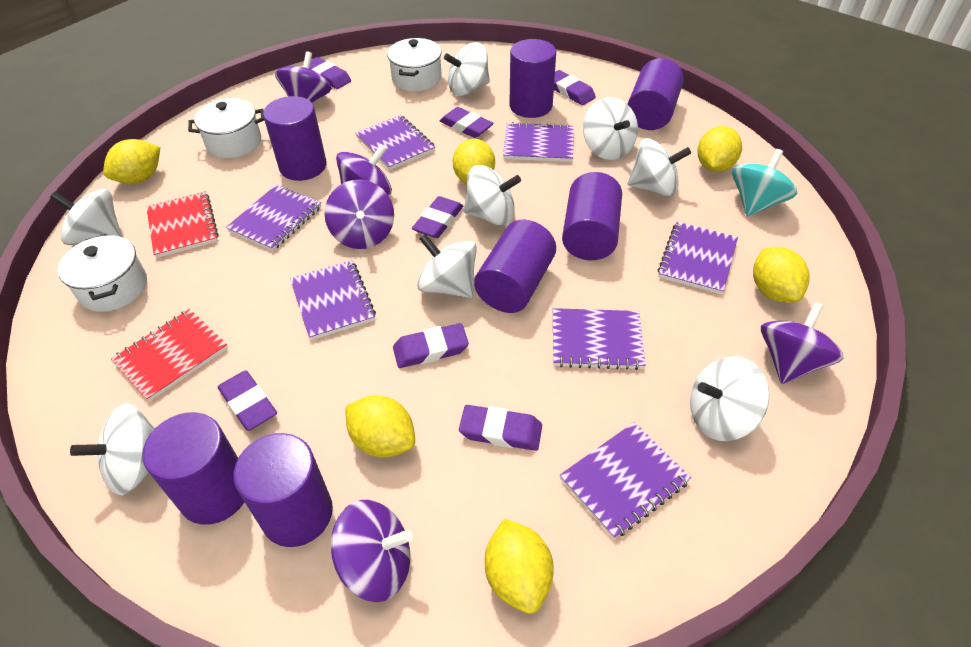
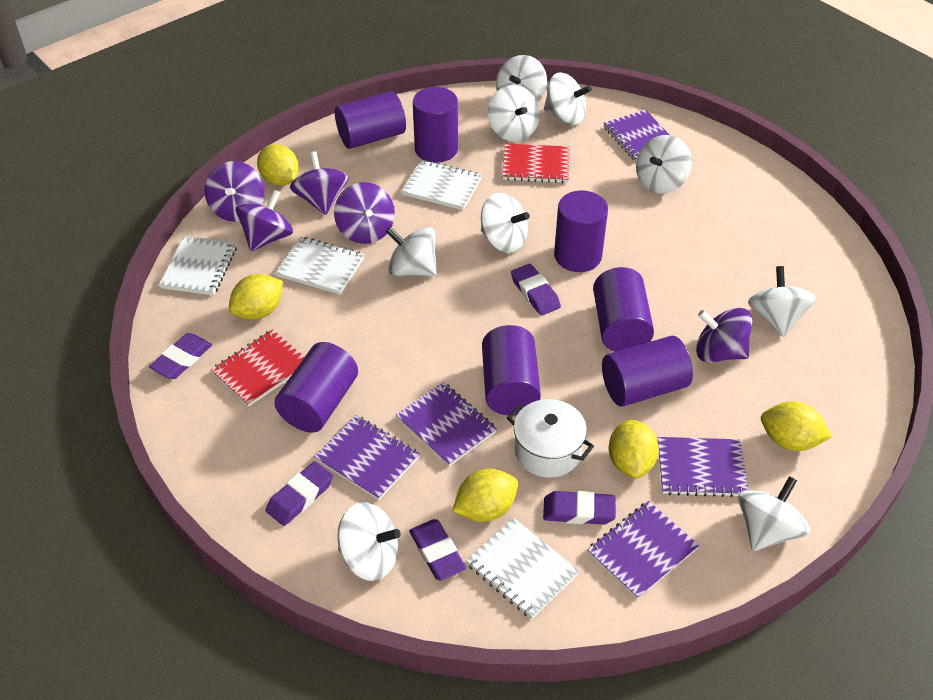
purple eraser: 7 -> 5
purple notebook: 7 -> 5
turquoise spinning top: 1 -> 0
white notebook: 0 -> 4
white pot: 3 -> 1
white spinning top: 8 -> 9
yellow lemon: 6 -> 5

